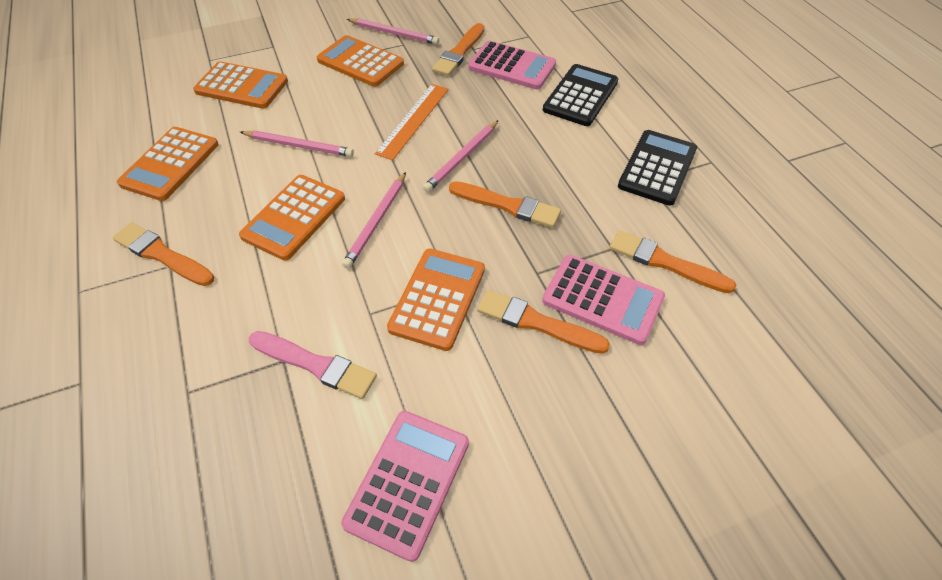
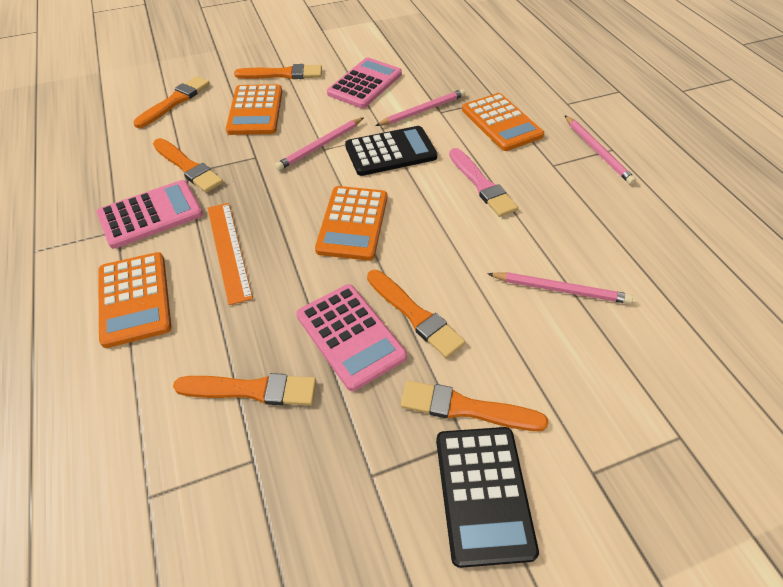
orange brush: 5 -> 6
orange calculator: 5 -> 4

